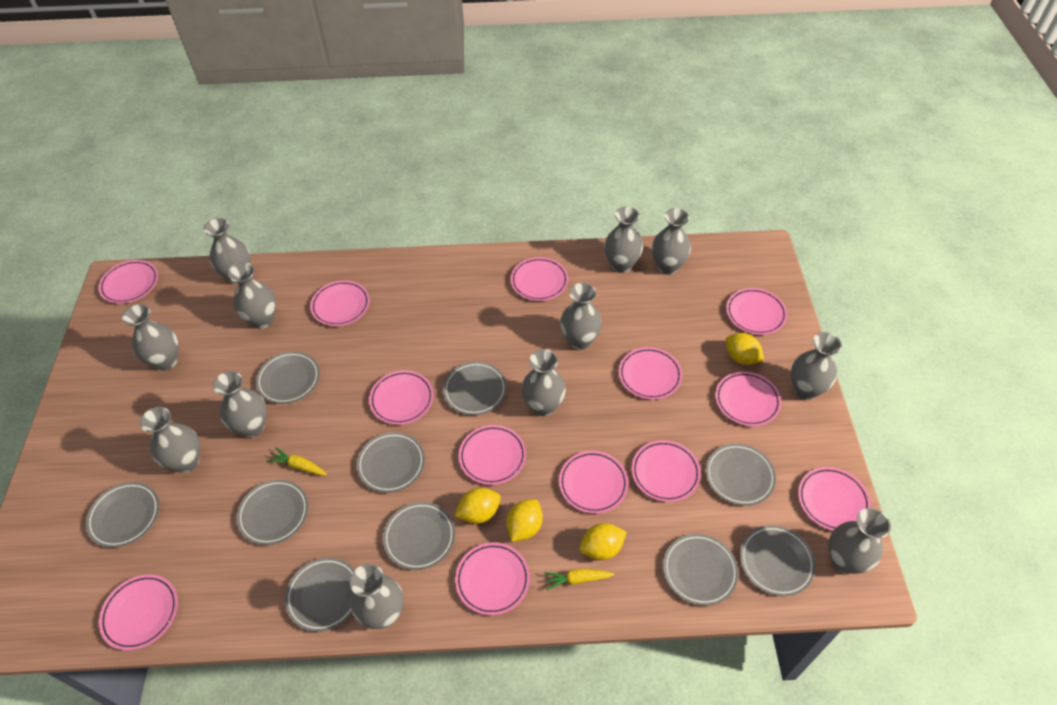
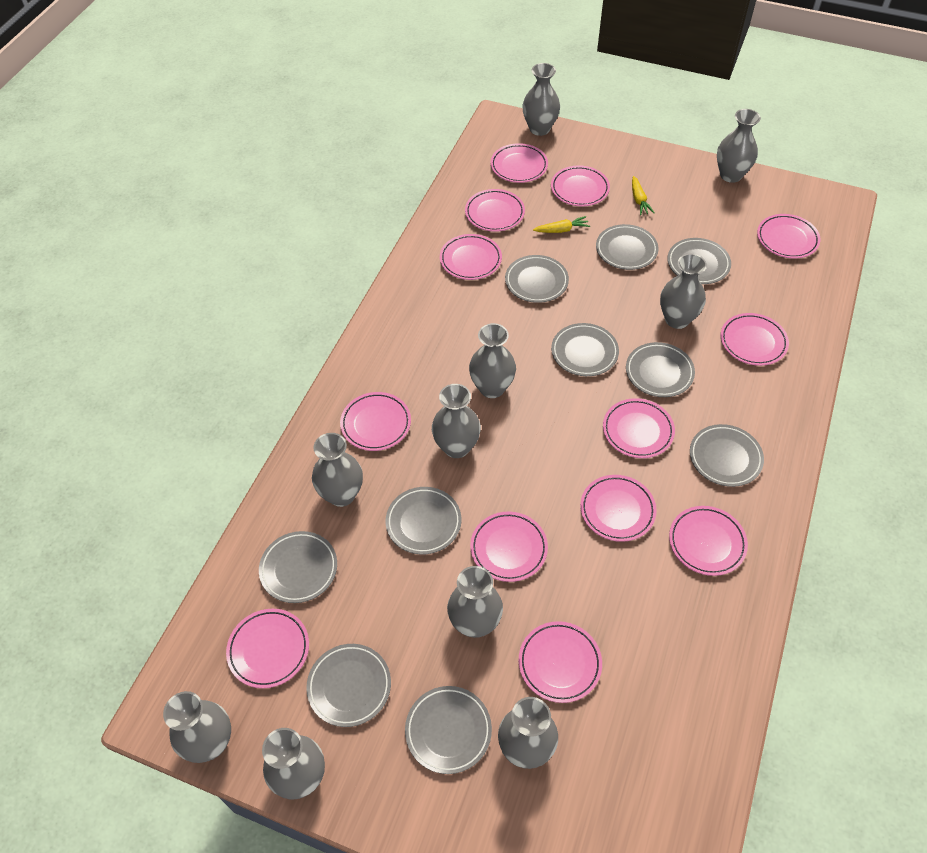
grey vase: 12 -> 10
yellow lemon: 4 -> 0

